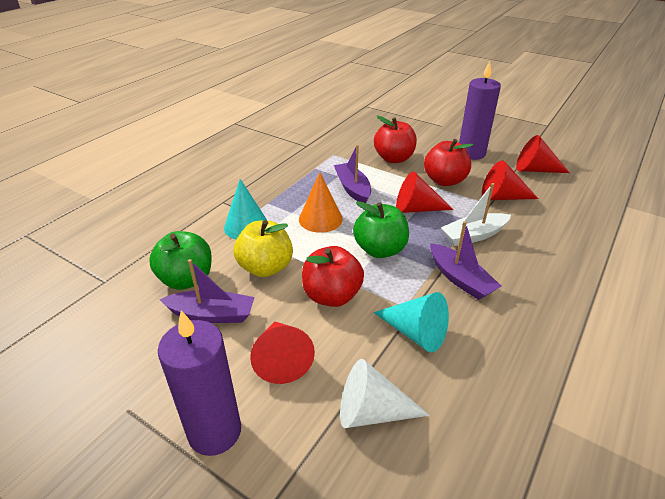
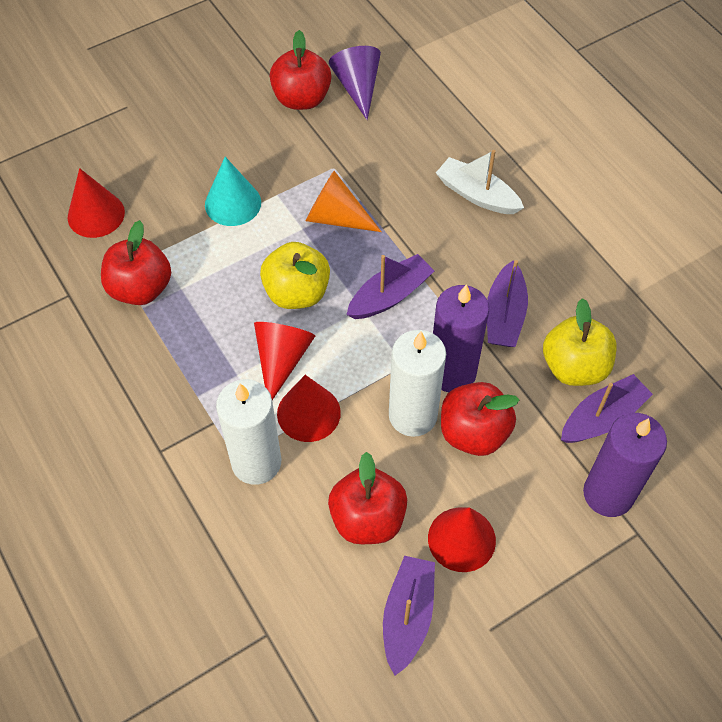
green apple: 2 -> 0
purple boat: 3 -> 4
purple cone: 0 -> 1
red apple: 3 -> 4
turquoise cone: 2 -> 1
white candle: 0 -> 2
white cone: 1 -> 0
yellow apple: 1 -> 2

